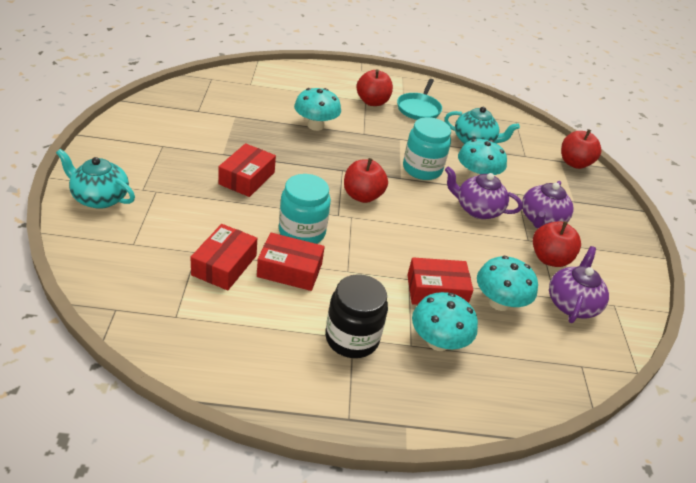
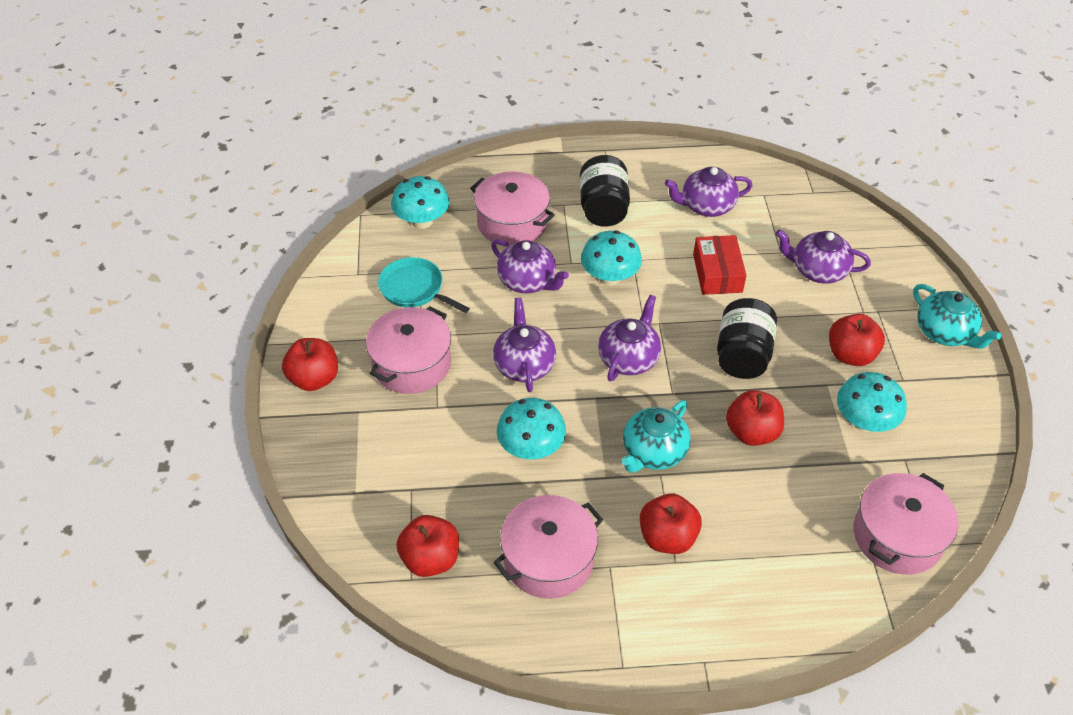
black jar: 1 -> 2
pink pot: 0 -> 4
purple teapot: 3 -> 5
red apple: 4 -> 5
red box: 4 -> 1
turquoise jar: 2 -> 0

